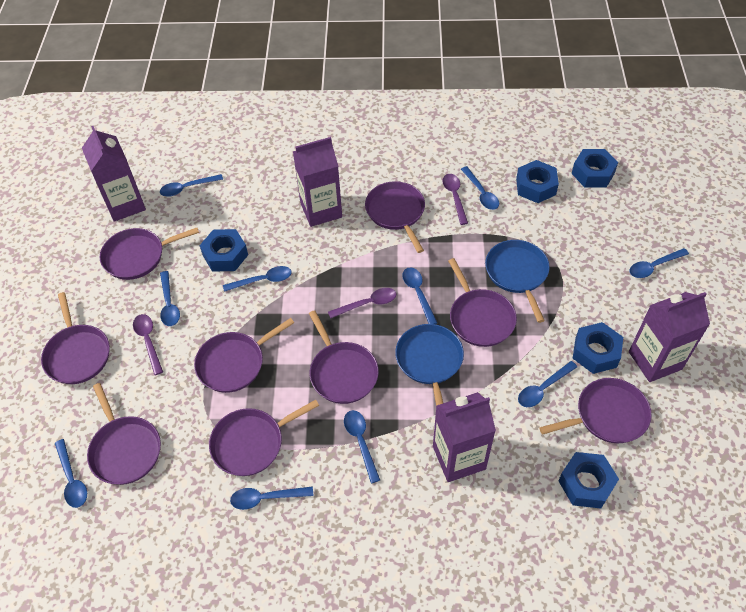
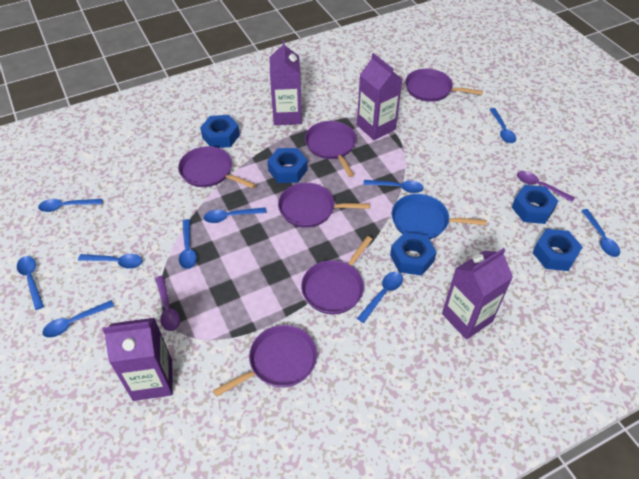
blue pan: 2 -> 1
purple pan: 9 -> 6
purple spoon: 3 -> 2

